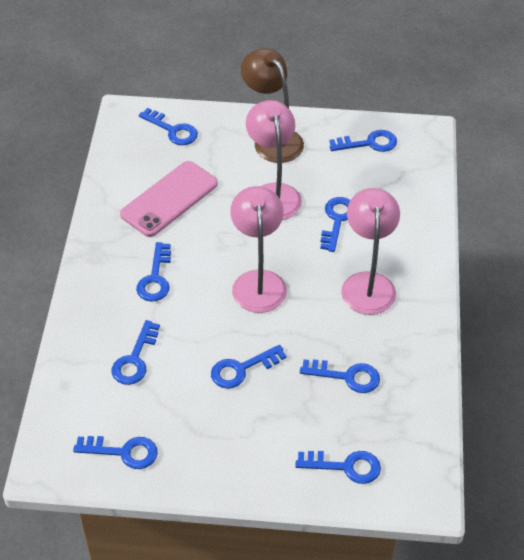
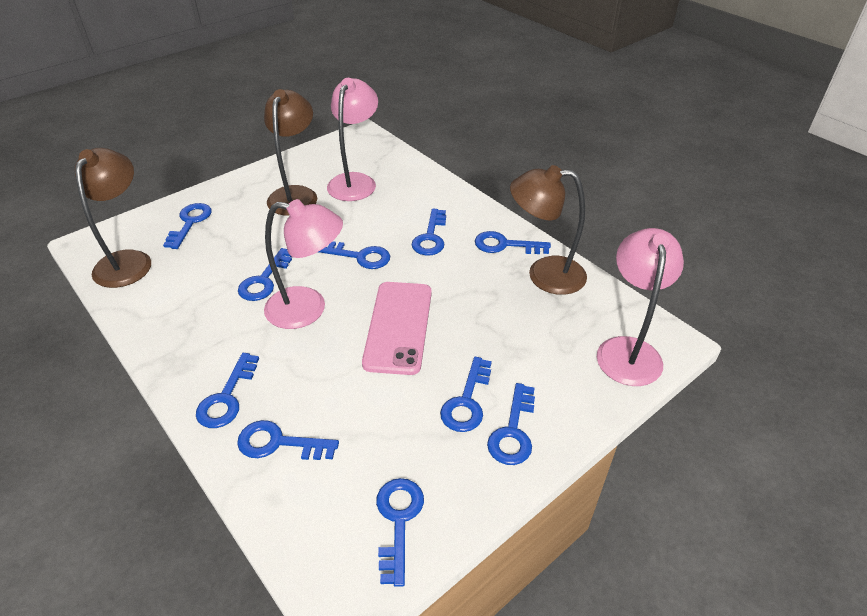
blue key: 9 -> 10
brown lamp: 1 -> 3

